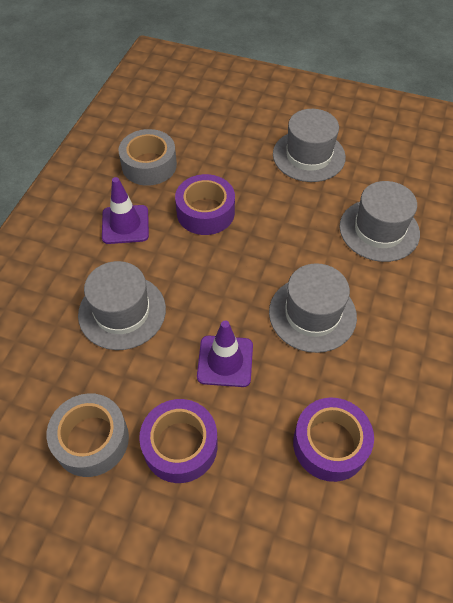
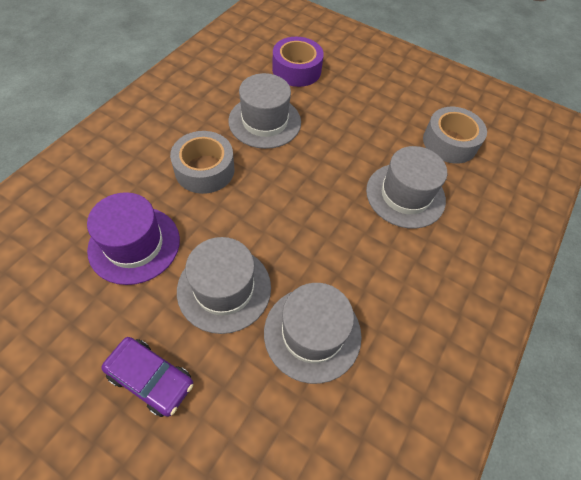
purple car: 0 -> 1
purple hat: 0 -> 1
purple tape: 3 -> 1
purple traffic cone: 2 -> 0

